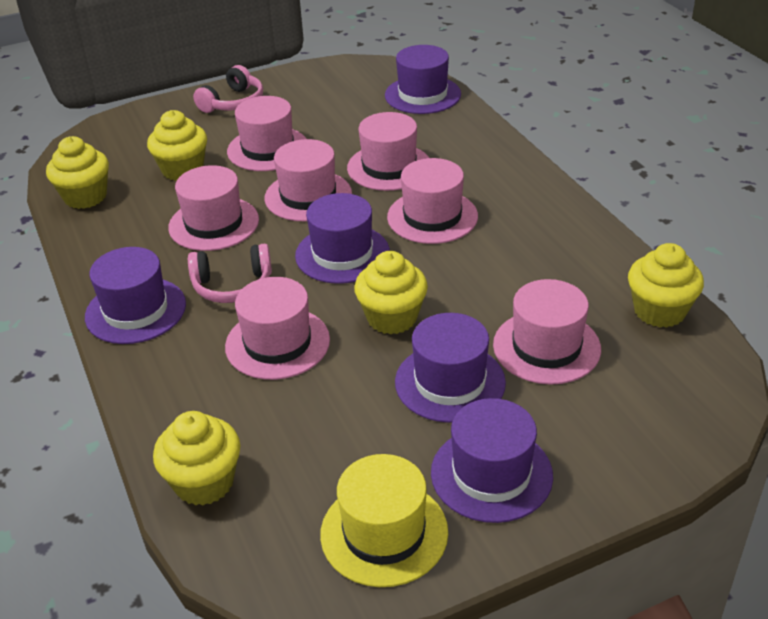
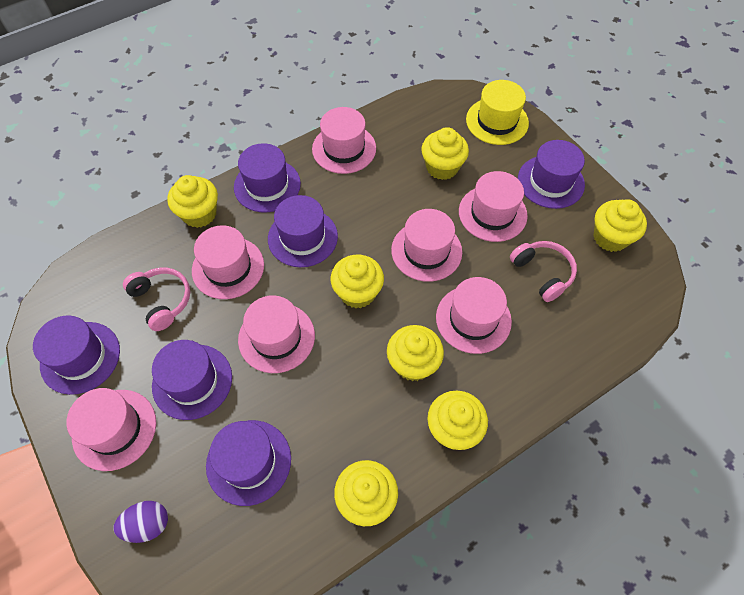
purple egg: 0 -> 1
purple hat: 5 -> 6
yellow cupcake: 5 -> 7

